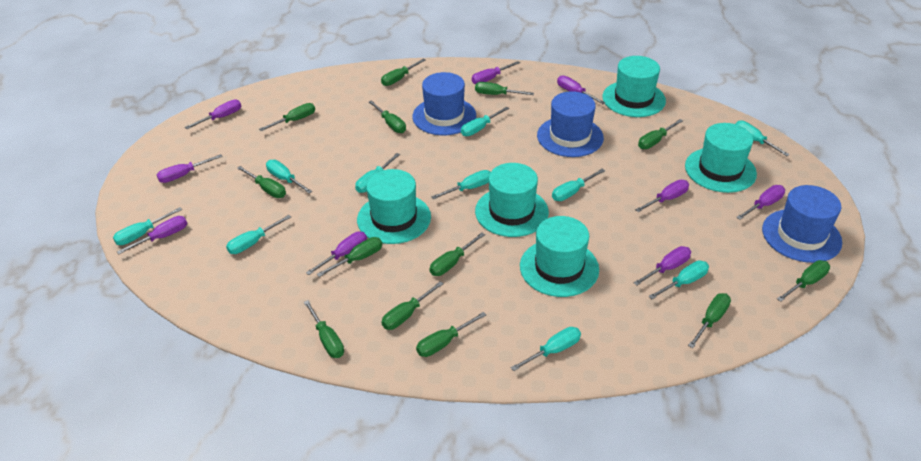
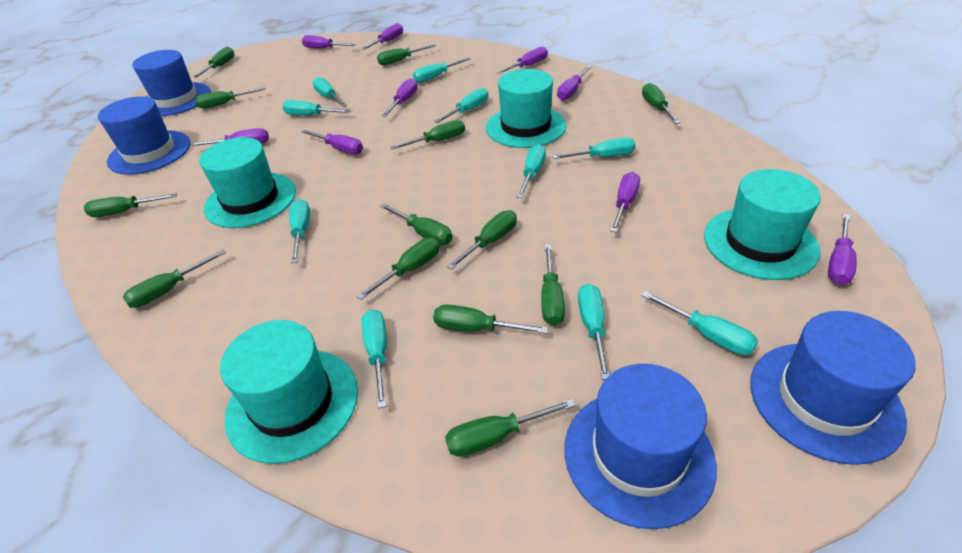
blue hat: 3 -> 4
turquoise hat: 5 -> 4

